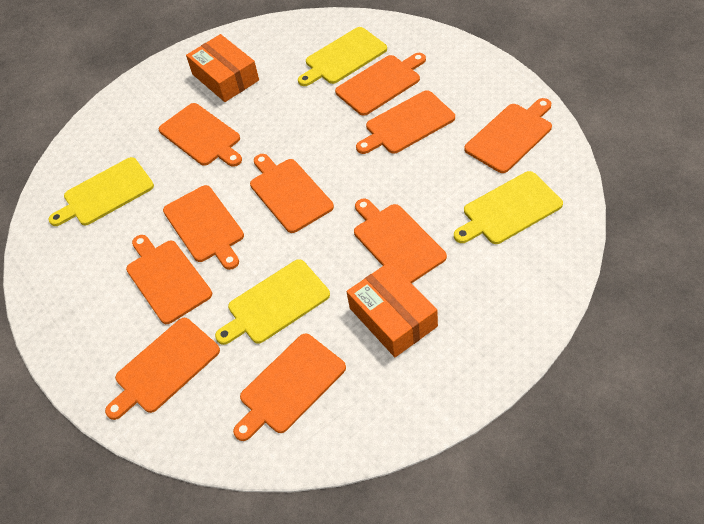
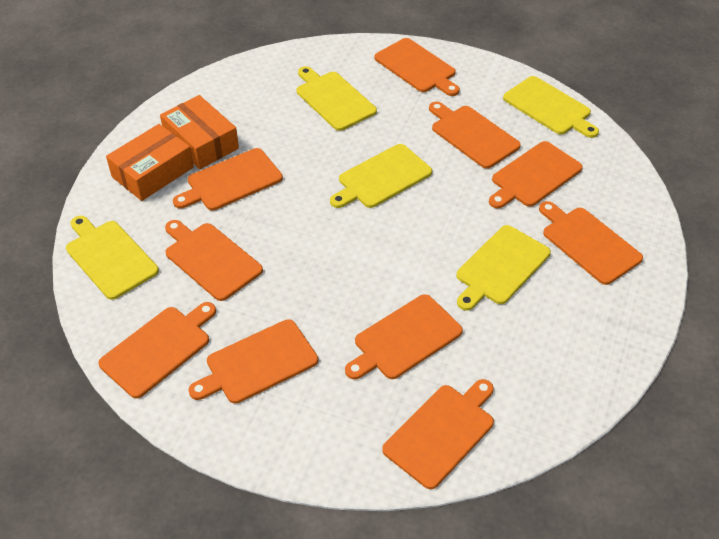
yellow cutting board: 4 -> 5

